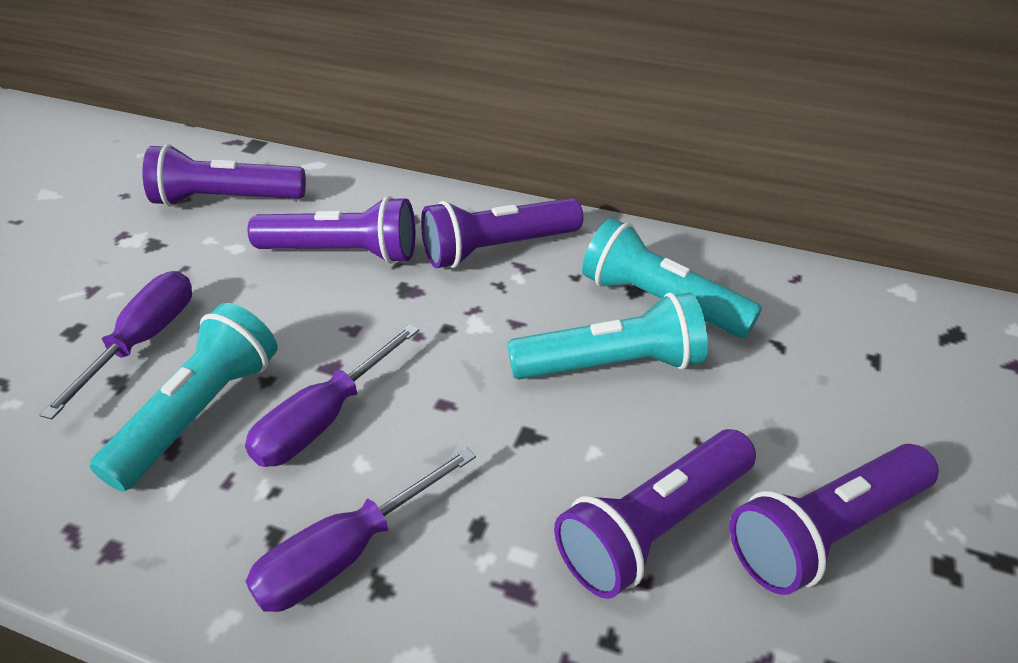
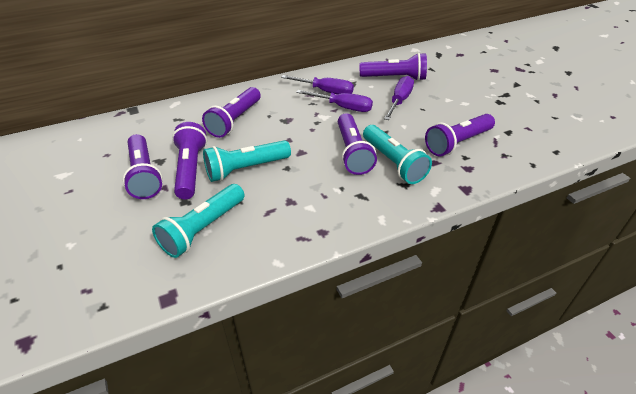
purple flashlight: 5 -> 6

